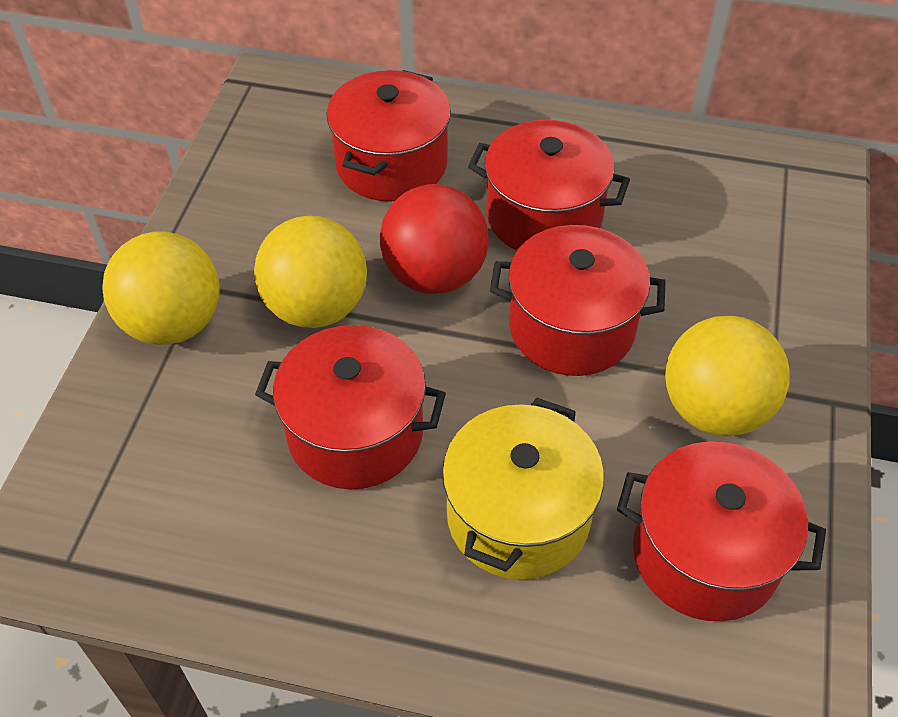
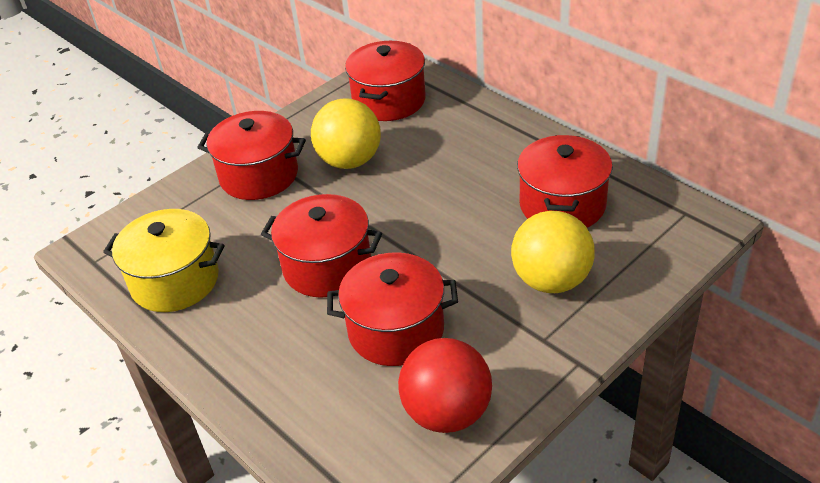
yellow ball: 3 -> 2

